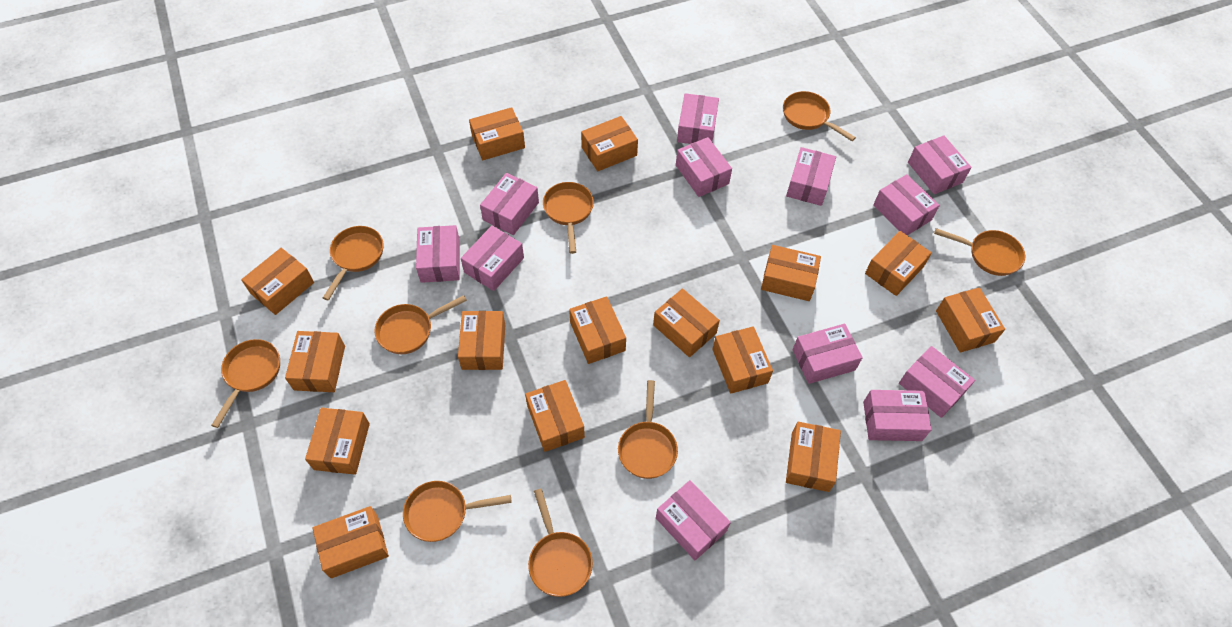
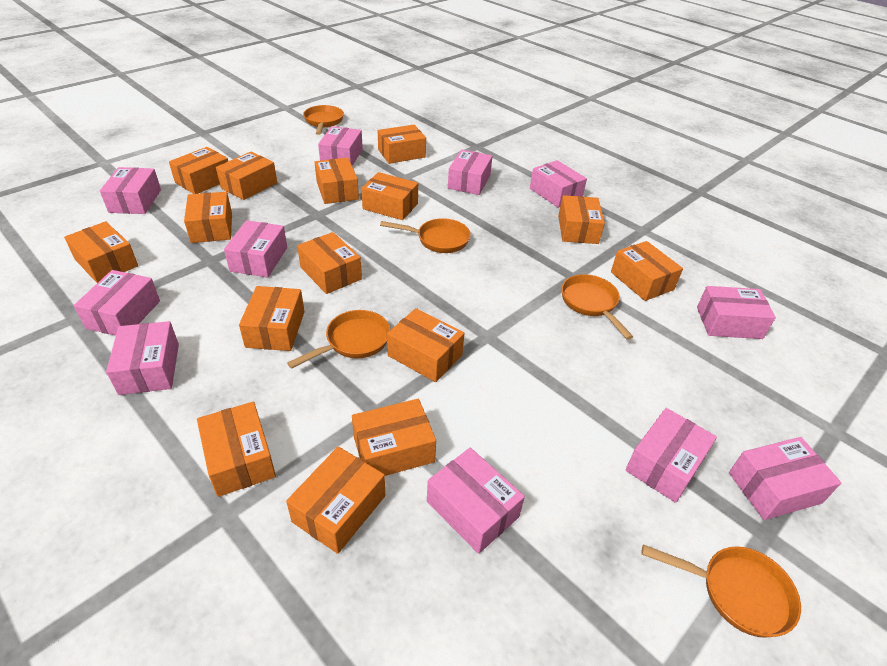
orange pan: 9 -> 5
pink box: 12 -> 11

